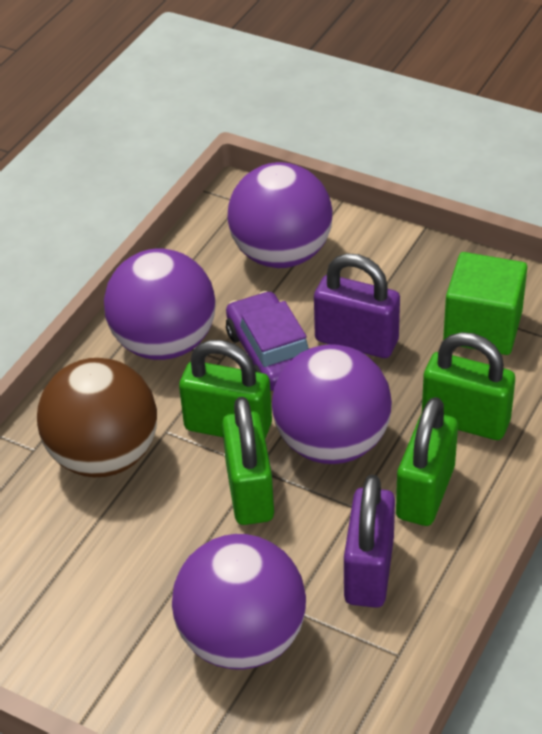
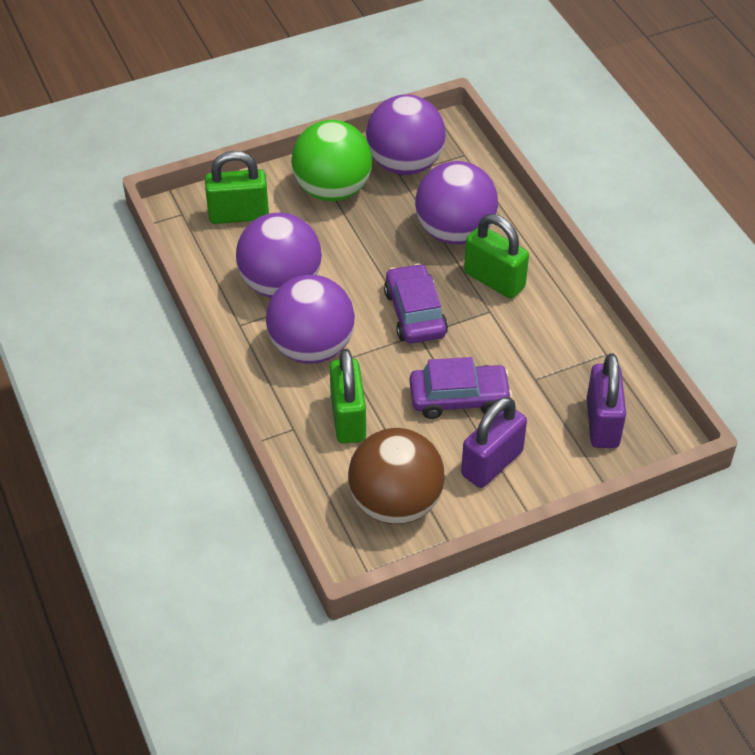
green ball: 0 -> 1
green cube: 1 -> 0
green padlock: 4 -> 3
purple car: 1 -> 2

